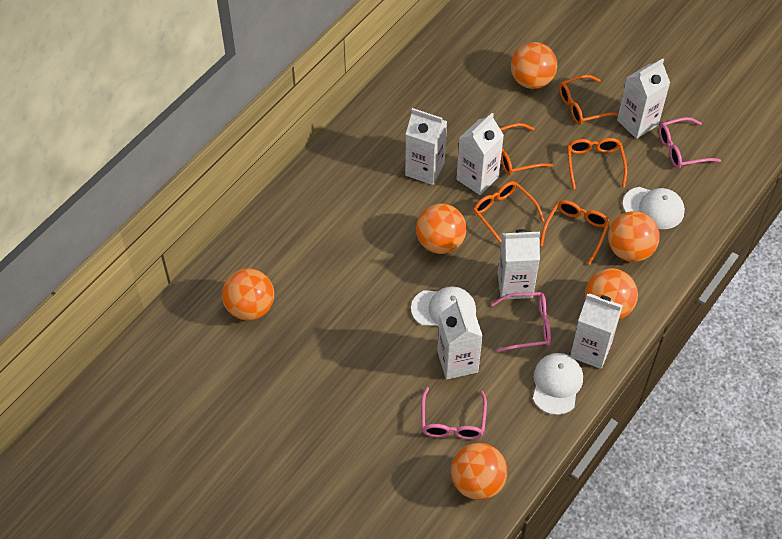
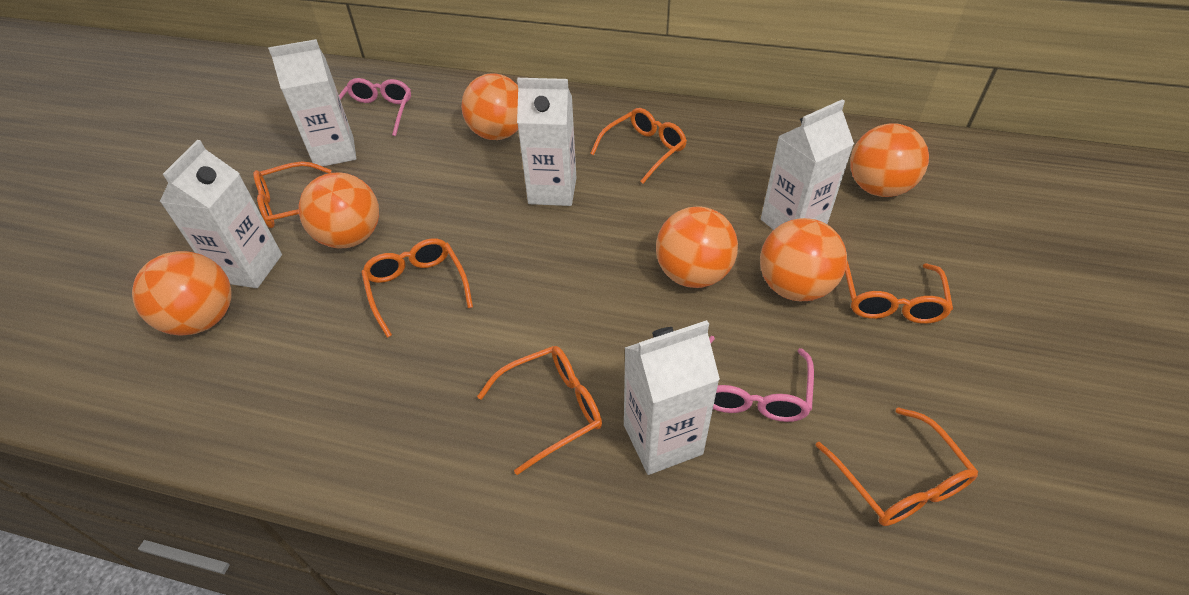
orange glasses: 5 -> 6
pink glasses: 3 -> 2
white cap: 3 -> 0
white carton: 6 -> 5

